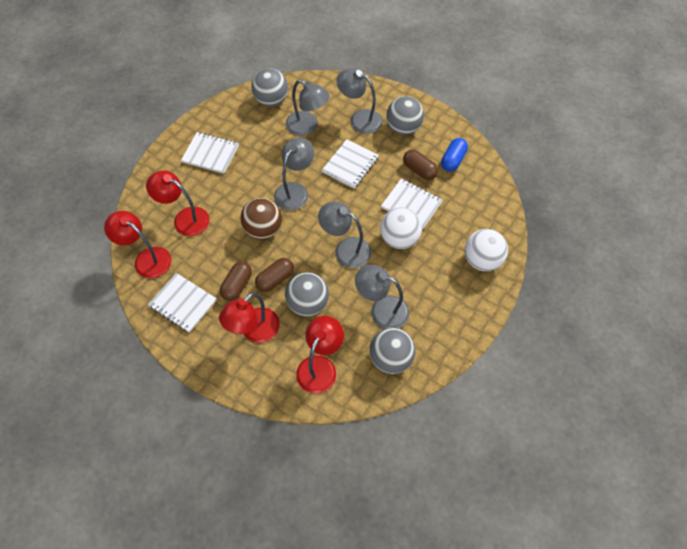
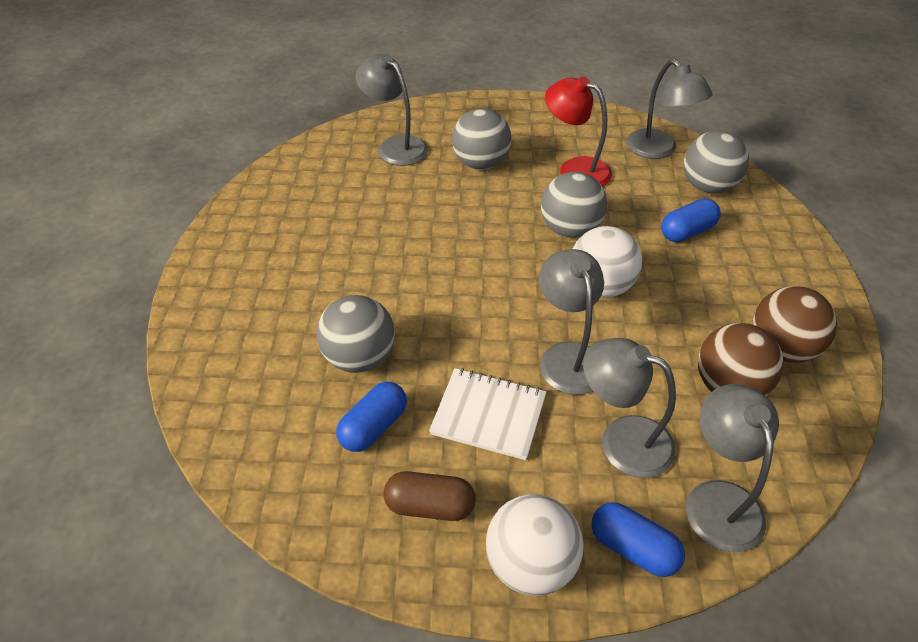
blue capsule: 1 -> 3
brown ball: 1 -> 2
brown capsule: 3 -> 1
red lamp: 4 -> 1
white notebook: 4 -> 1

